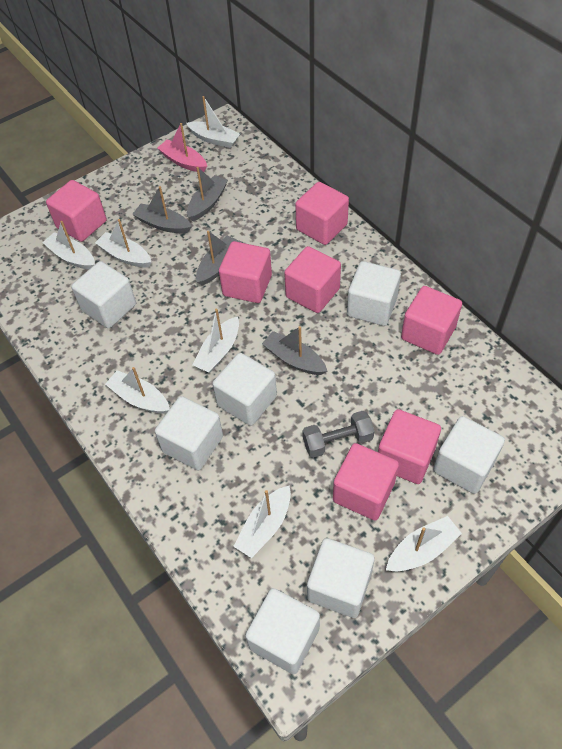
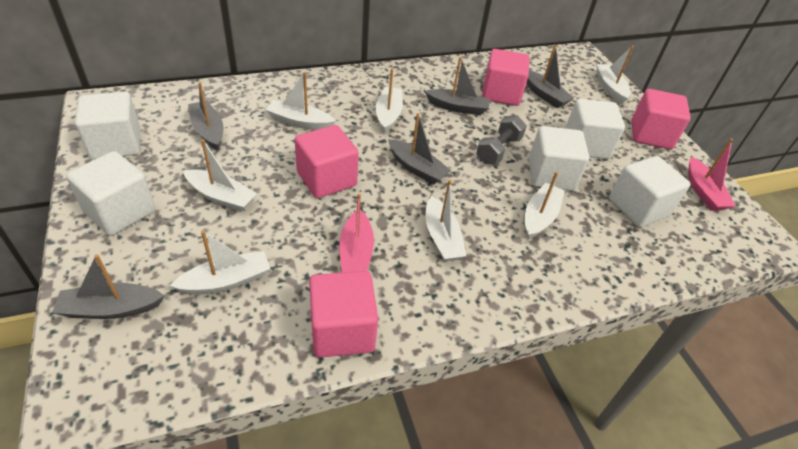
grey boat: 4 -> 5
pink boat: 1 -> 2
pink cube: 7 -> 4
white cube: 7 -> 5

